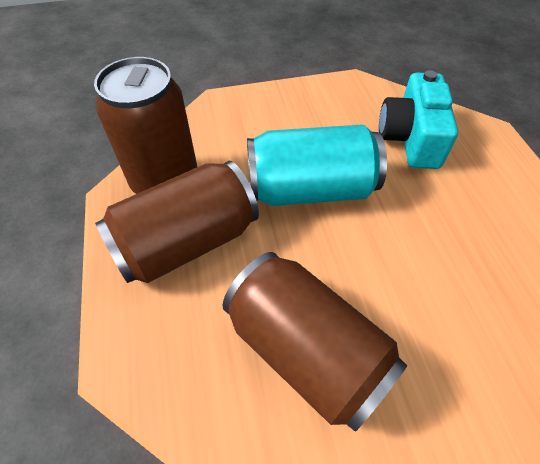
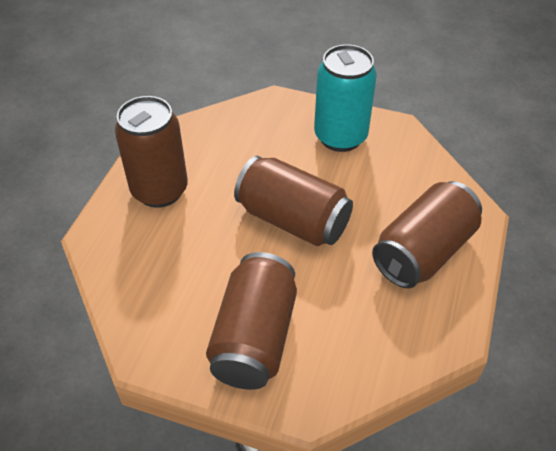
brown can: 3 -> 4
turquoise camera: 1 -> 0

